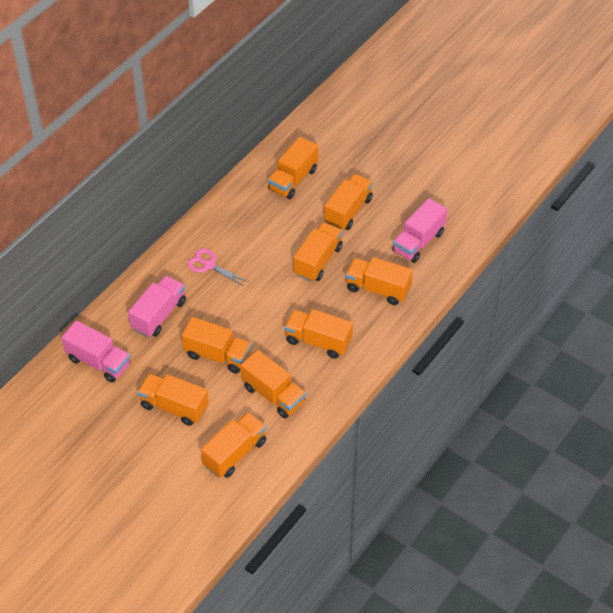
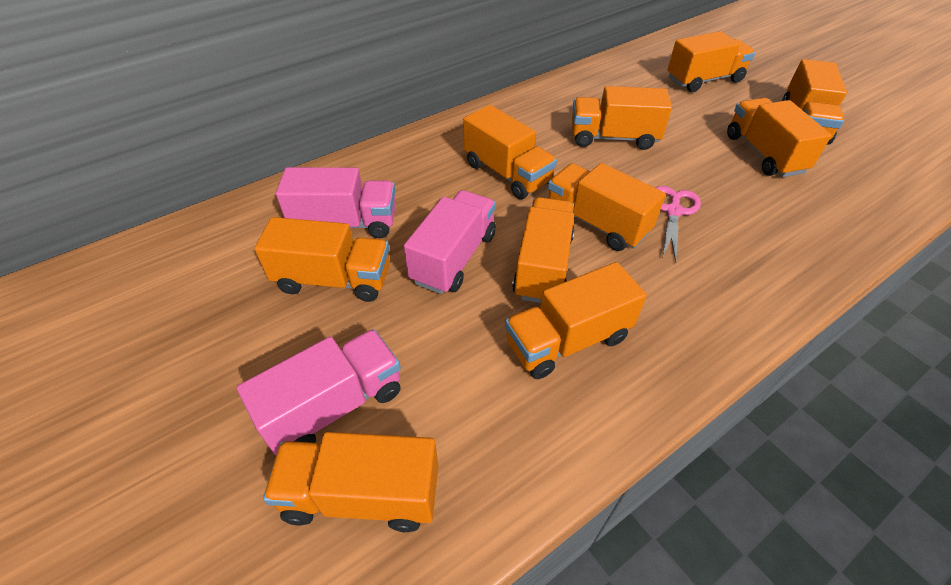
orange truck: 9 -> 10

